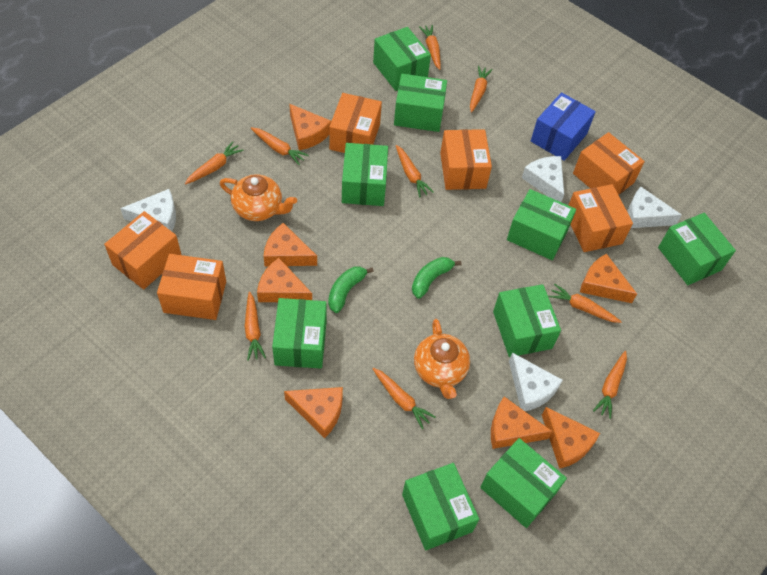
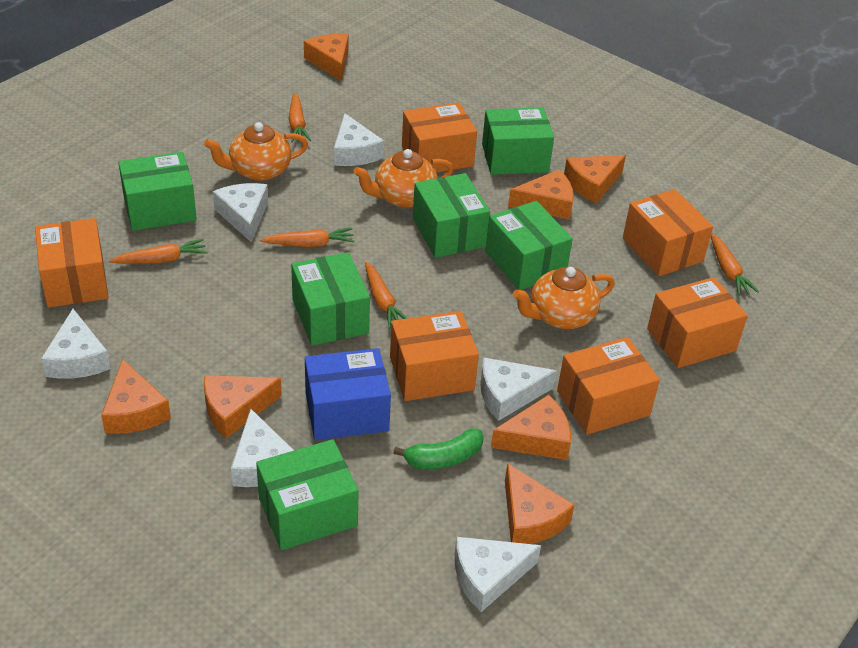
green banana: 2 -> 1
green box: 9 -> 6
orange carrot: 9 -> 5
orange teapot: 2 -> 3
white cheese: 4 -> 6

